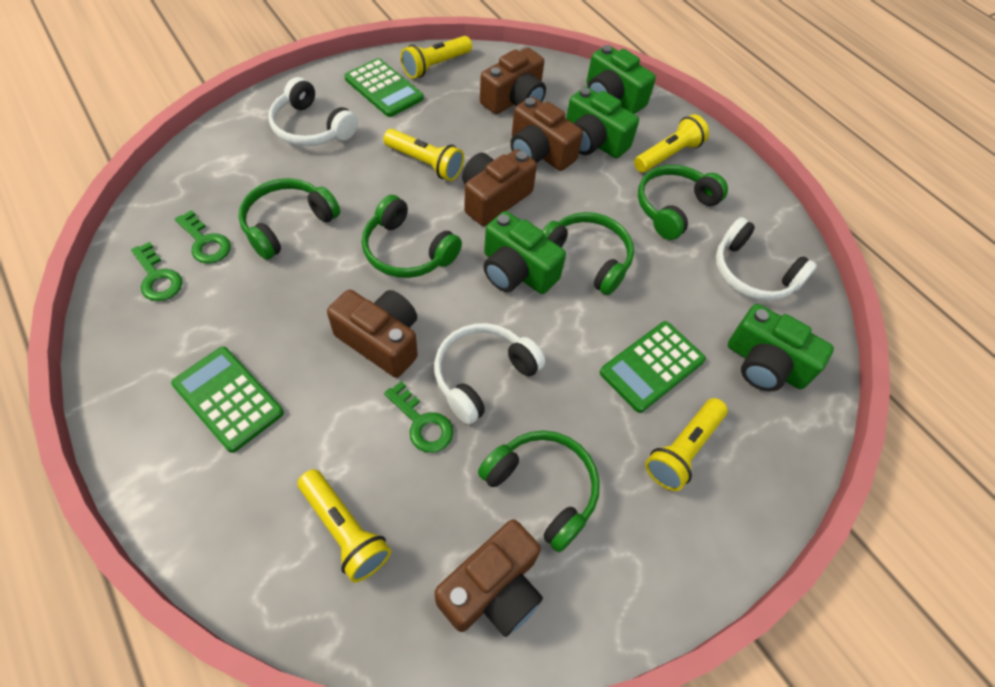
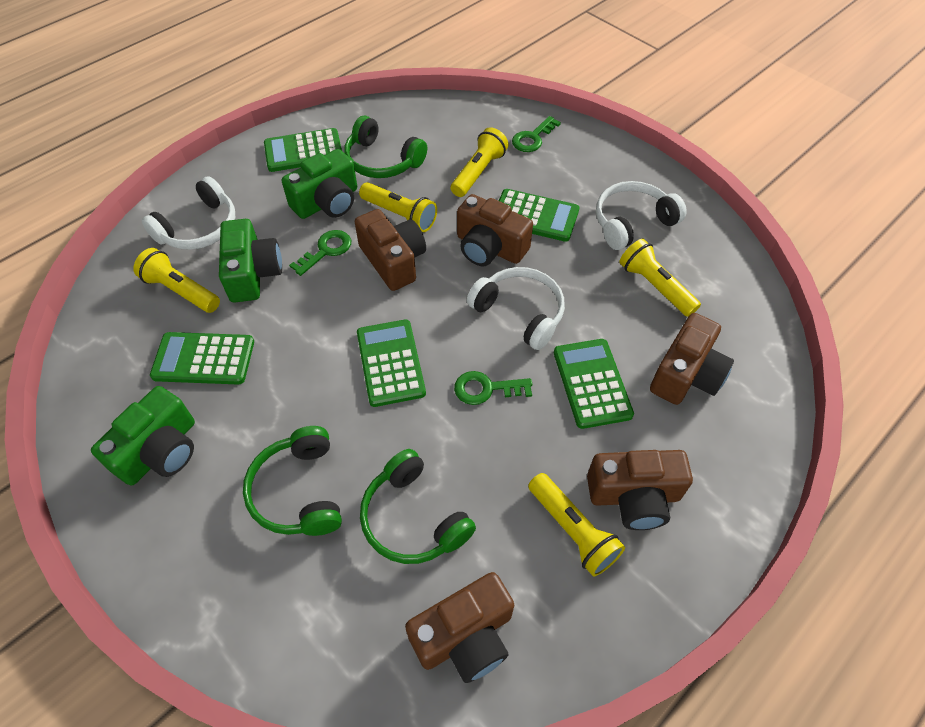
green calculator: 3 -> 5
green camera: 4 -> 3
green headphones: 5 -> 3

